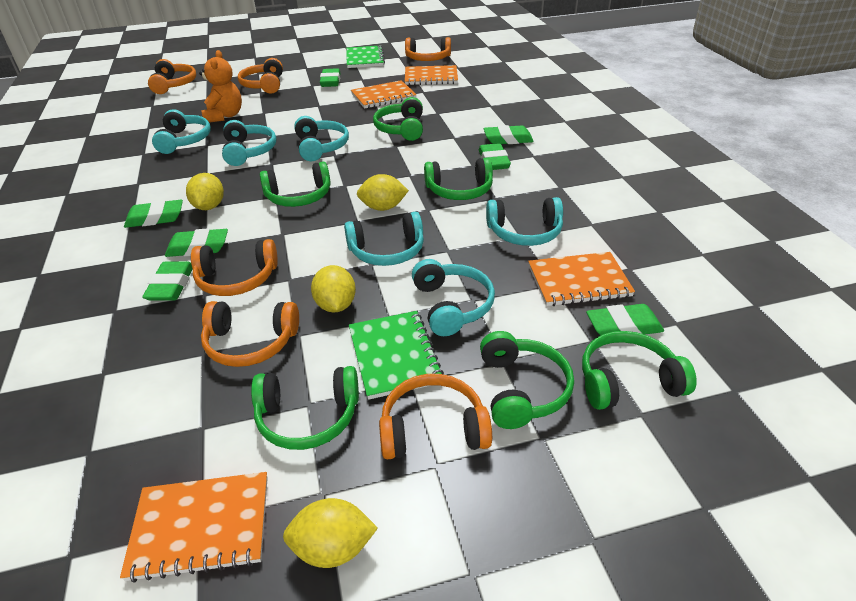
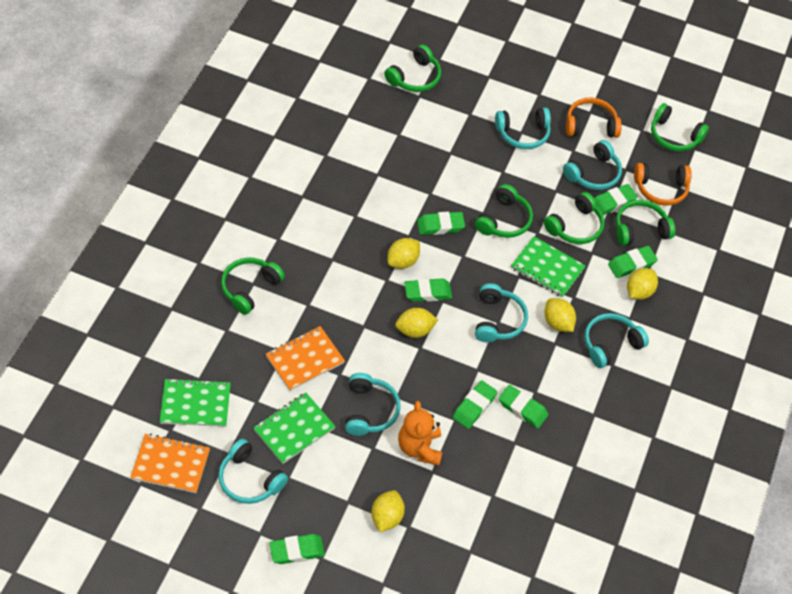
green notebook: 2 -> 3
orange headphones: 6 -> 2
orange notebook: 4 -> 2
yellow lemon: 4 -> 5

